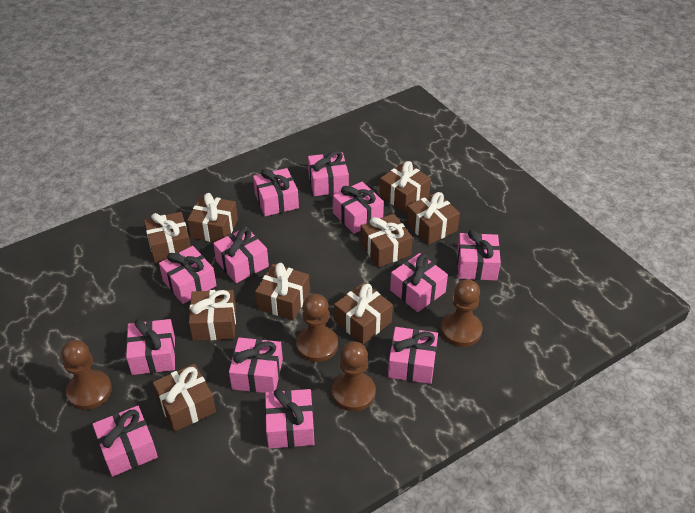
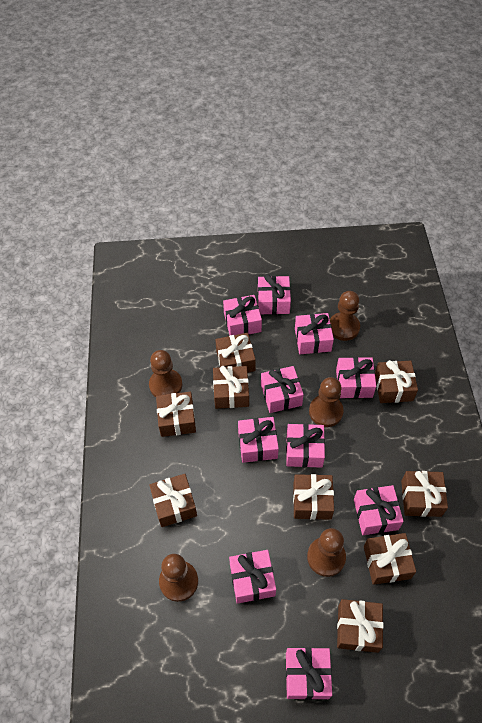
brown pawn: 4 -> 5
pink gift: 12 -> 10

